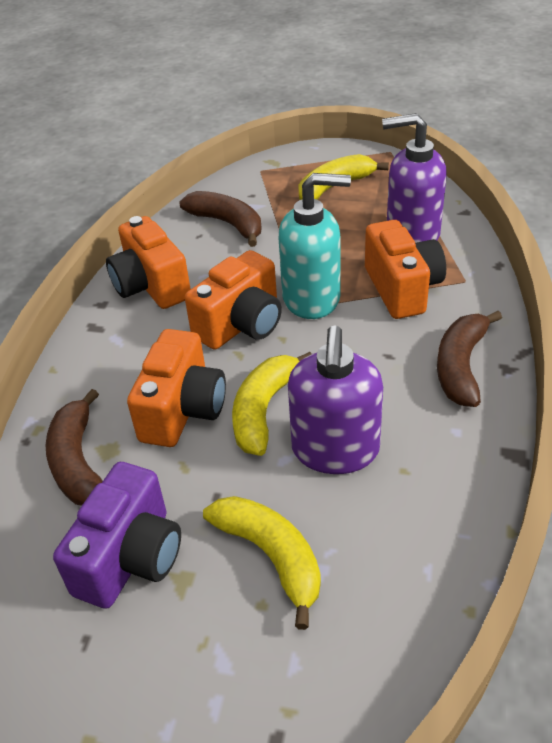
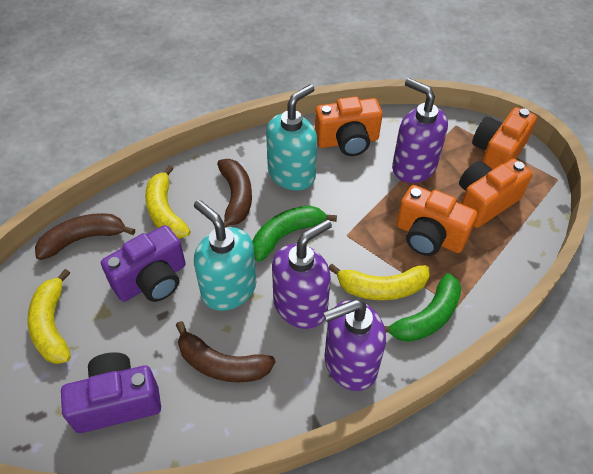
green banana: 0 -> 2
purple camera: 1 -> 2
purple soap dispenser: 2 -> 3
turquoise soap dispenser: 1 -> 2

